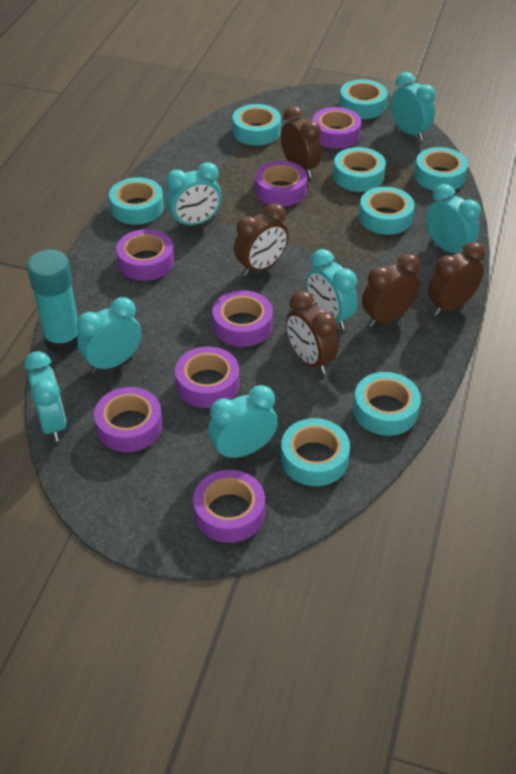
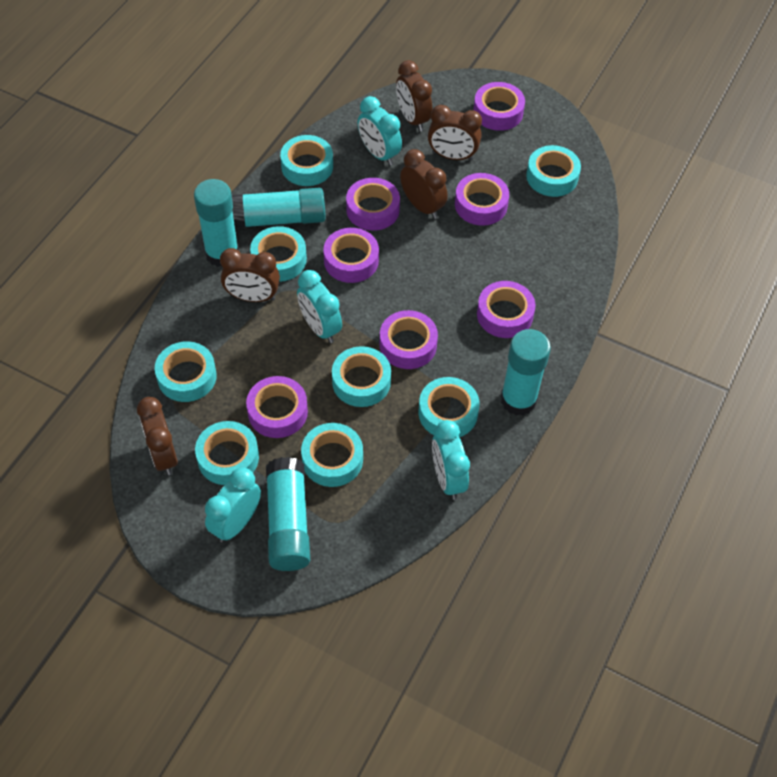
turquoise clock: 7 -> 4
turquoise glue stick: 1 -> 4

